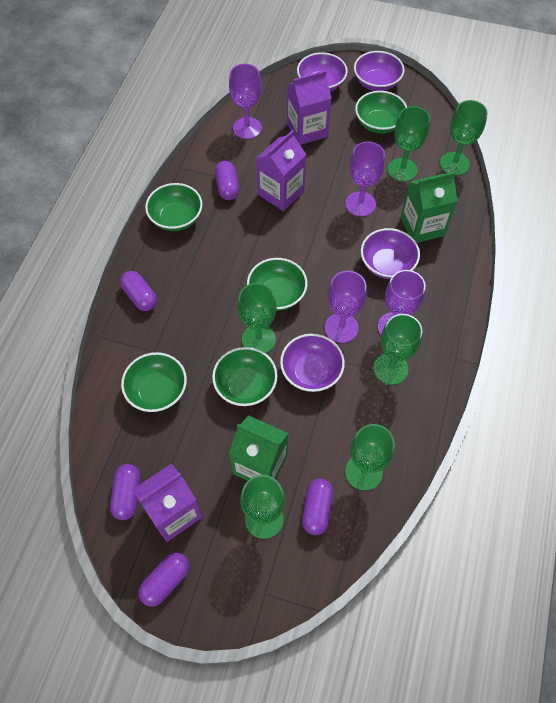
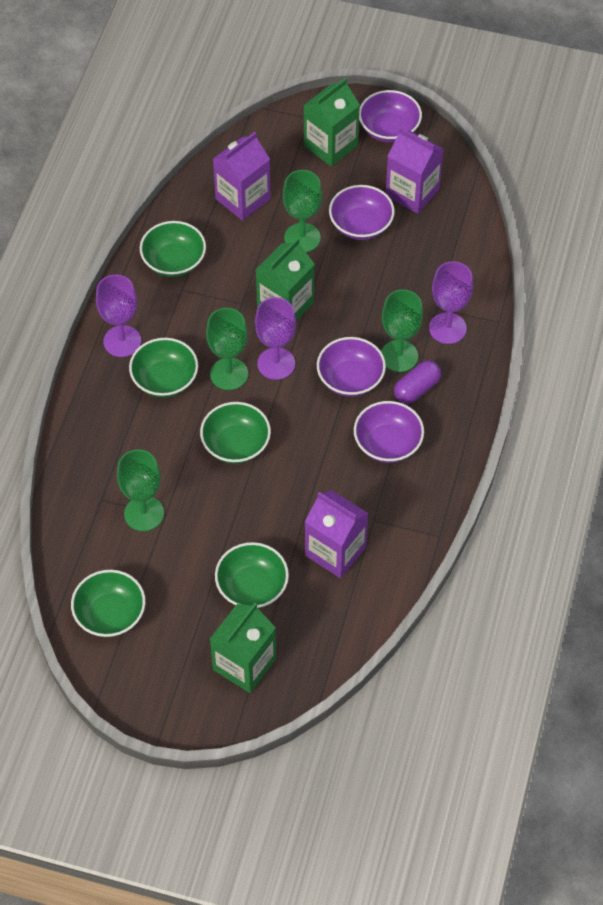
green carton: 2 -> 3
green goblet: 6 -> 4
purple capsule: 5 -> 1
purple goblet: 4 -> 3

